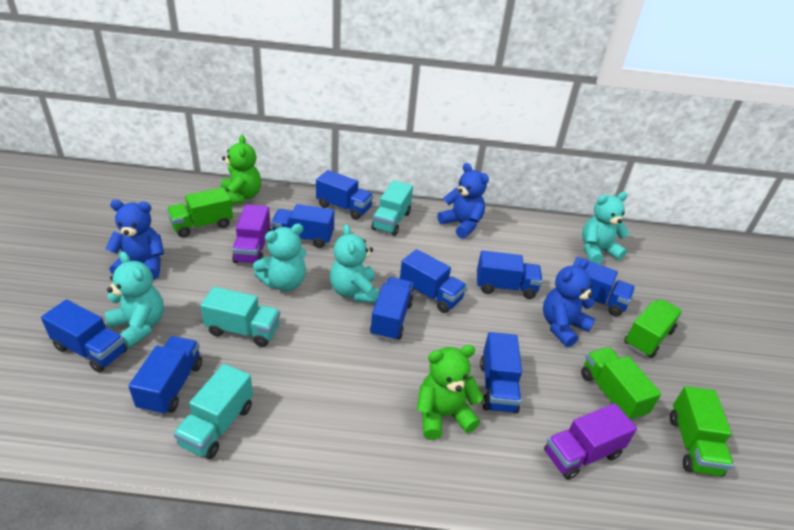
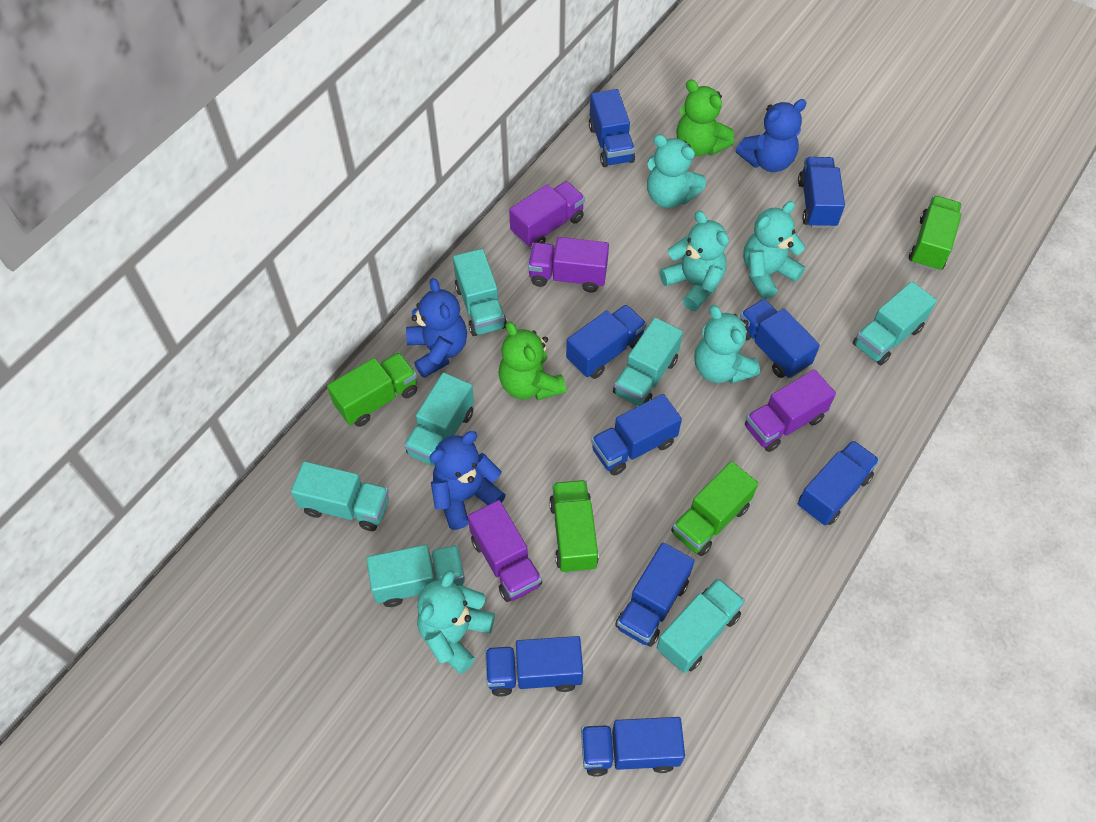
purple truck: 2 -> 4
turquoise teddy bear: 4 -> 5
turquoise truck: 3 -> 7

